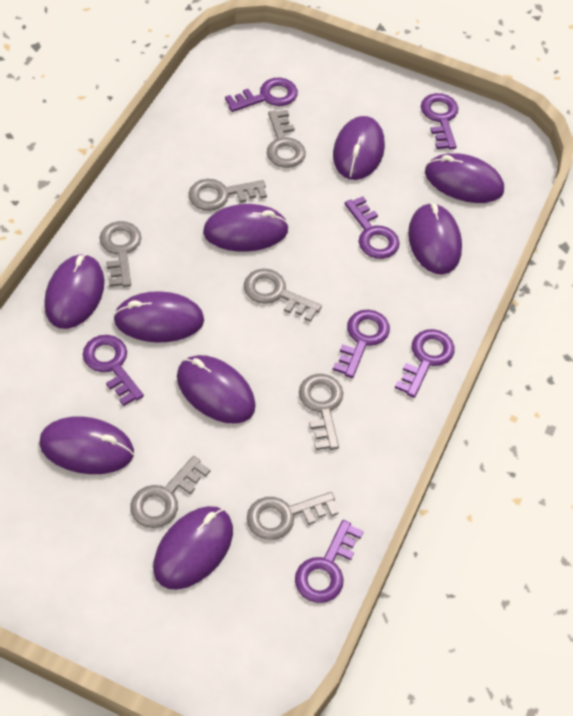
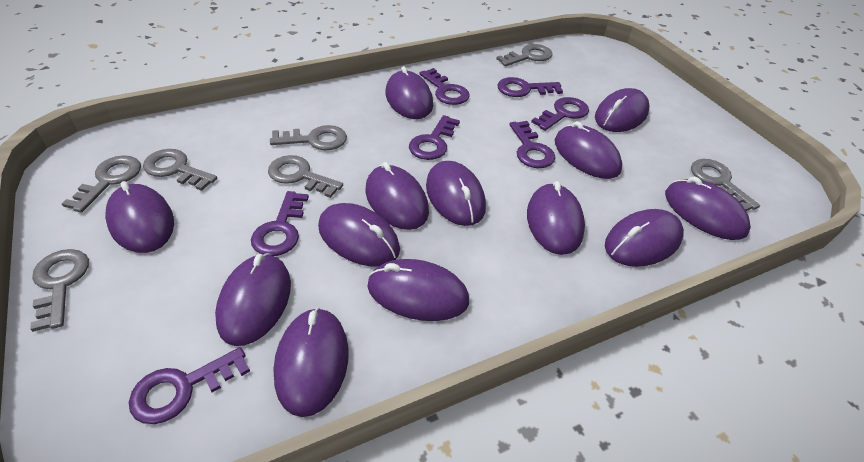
purple mouse: 9 -> 13

